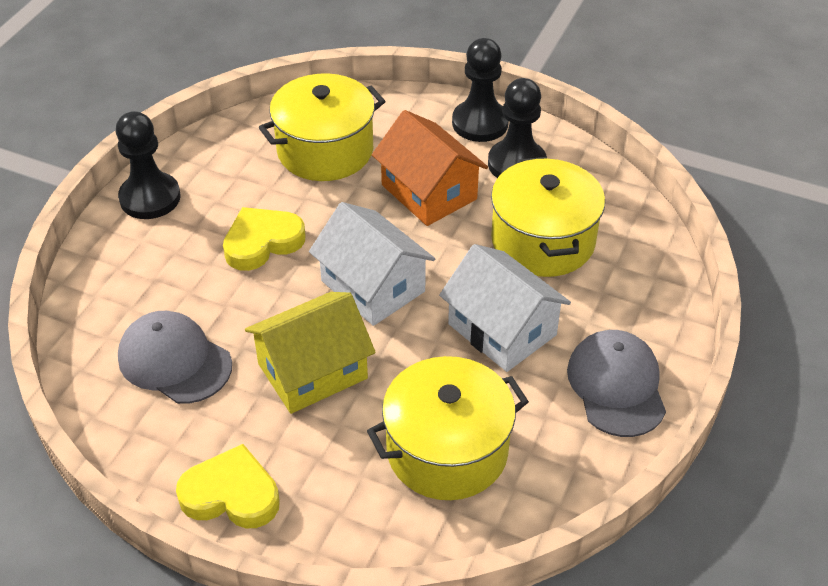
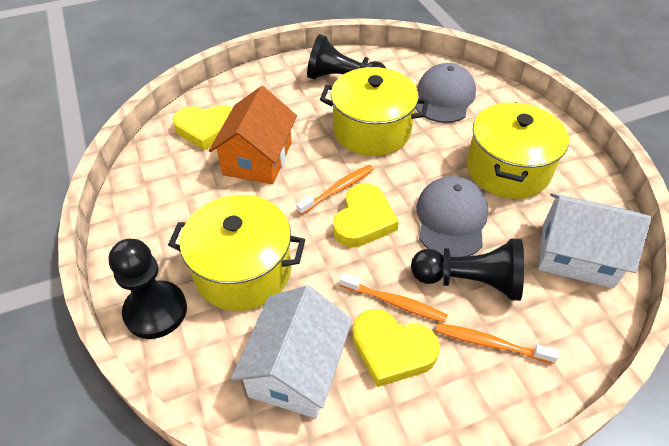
orange toothbrush: 0 -> 3
yellow heart: 2 -> 3
yellow house: 1 -> 0

